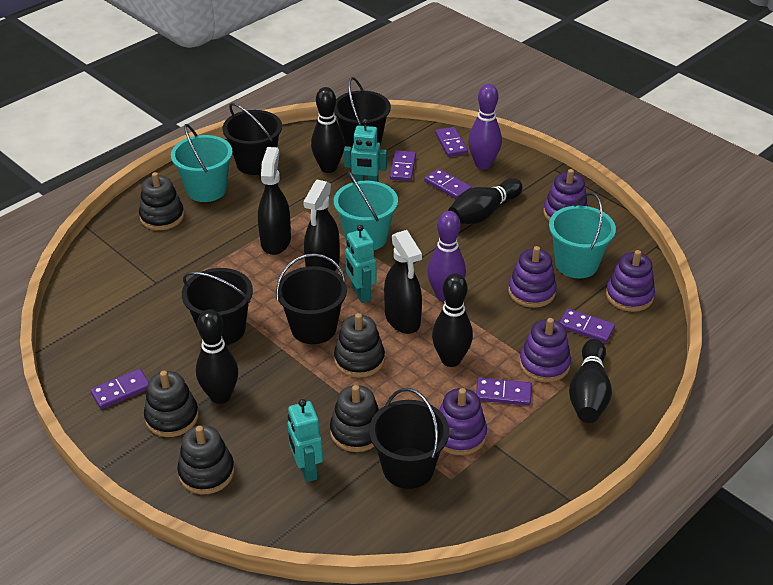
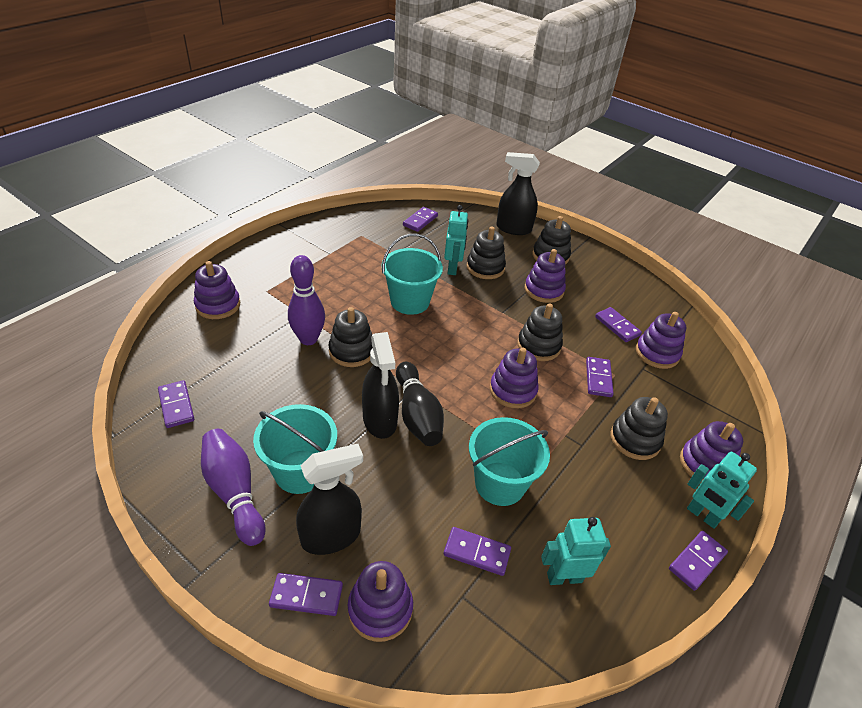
black bowling pin: 5 -> 1
black bucket: 5 -> 0
purple domino: 6 -> 7
purple stacking toy: 5 -> 6

